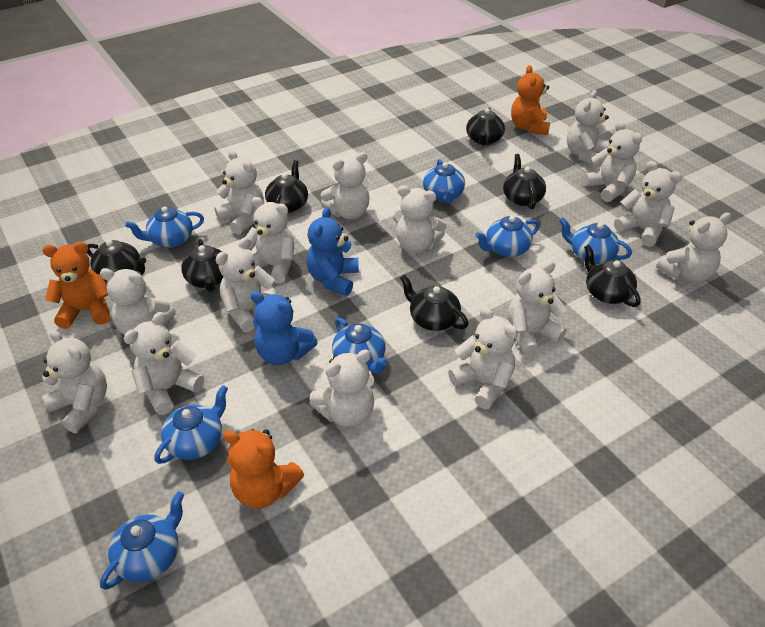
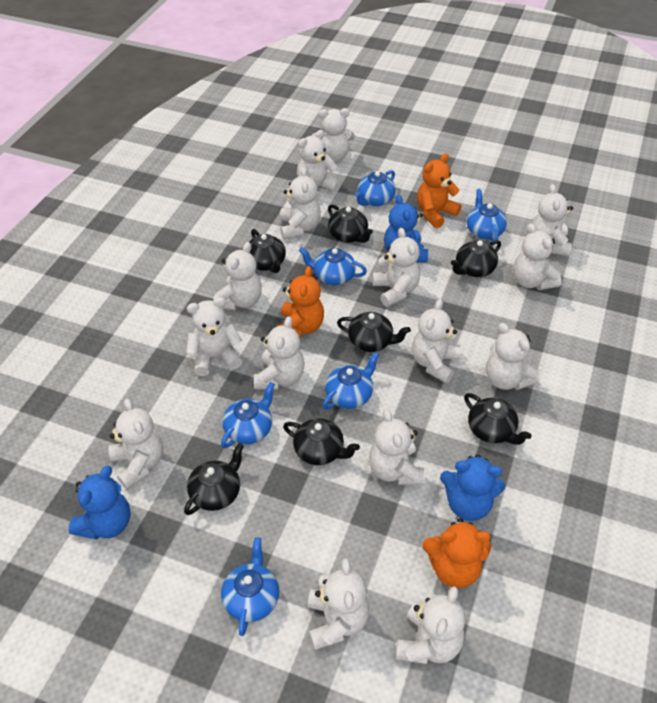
blue teapot: 7 -> 6
blue teddy bear: 2 -> 3

